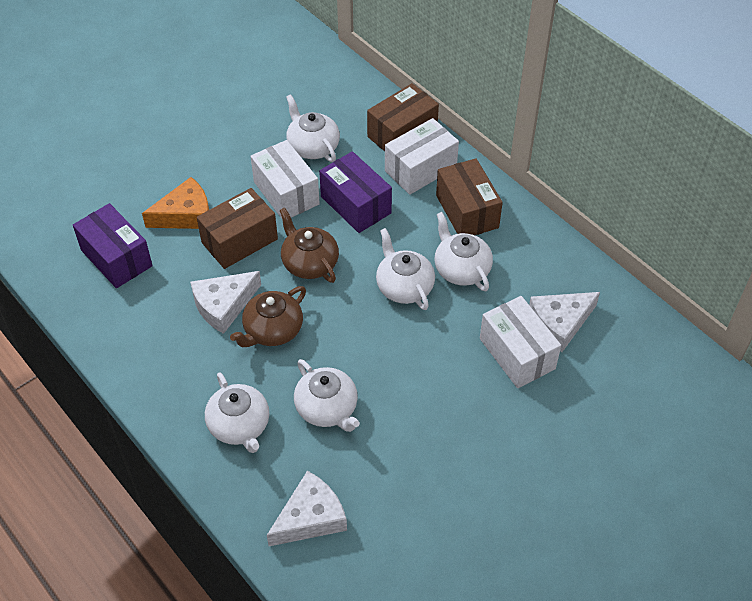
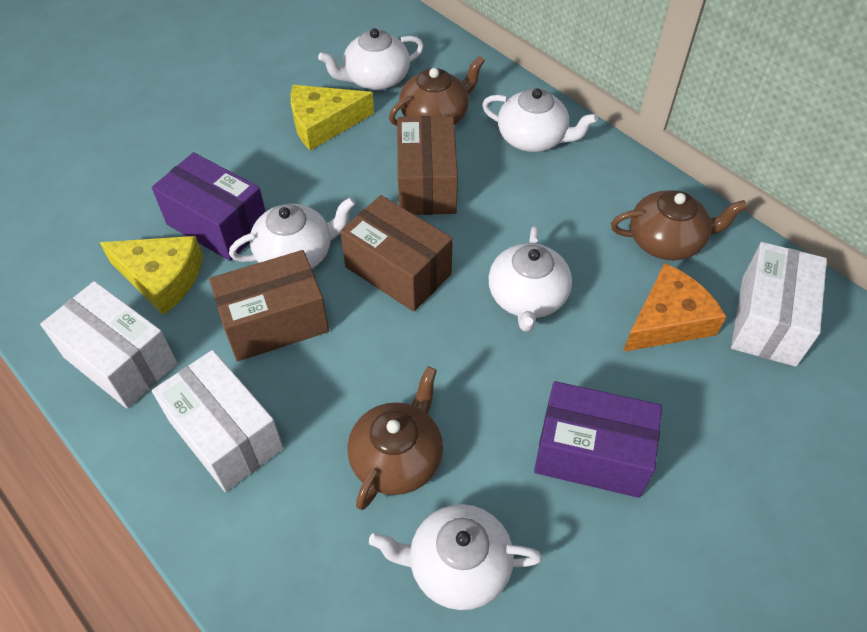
brown teapot: 2 -> 3
white cheese: 3 -> 0
yellow cheese: 0 -> 2

